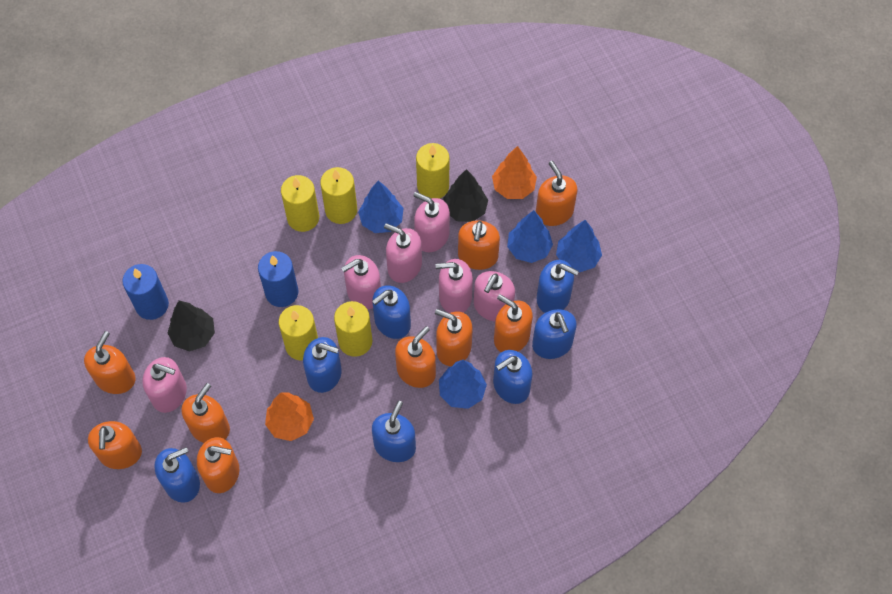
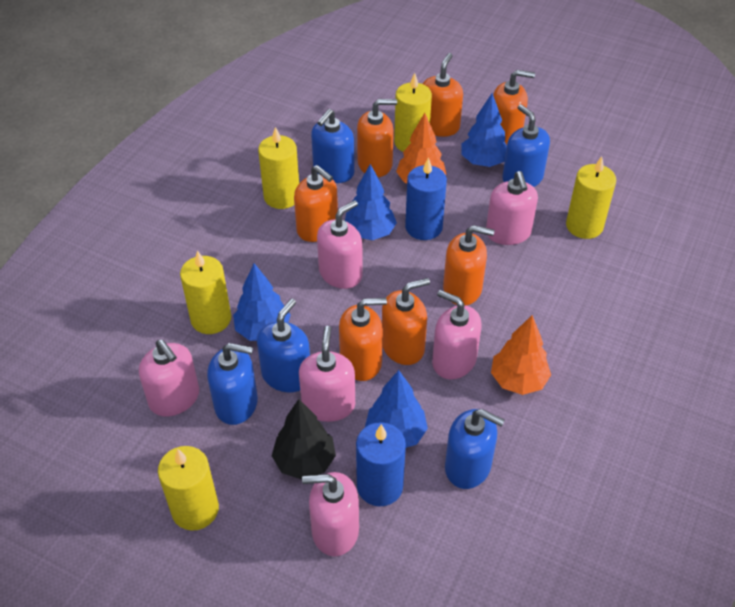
black tree: 2 -> 1
blue soap dispenser: 7 -> 5
orange soap dispenser: 9 -> 7

